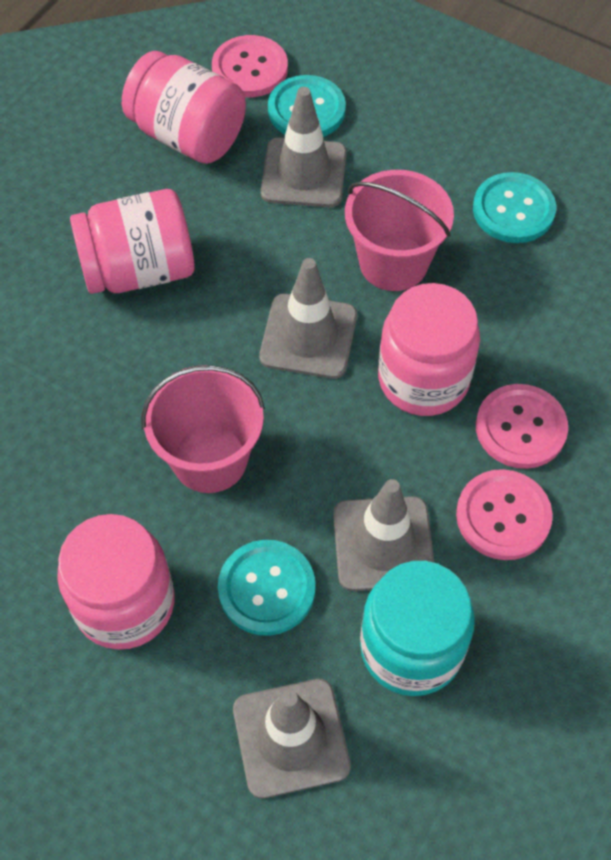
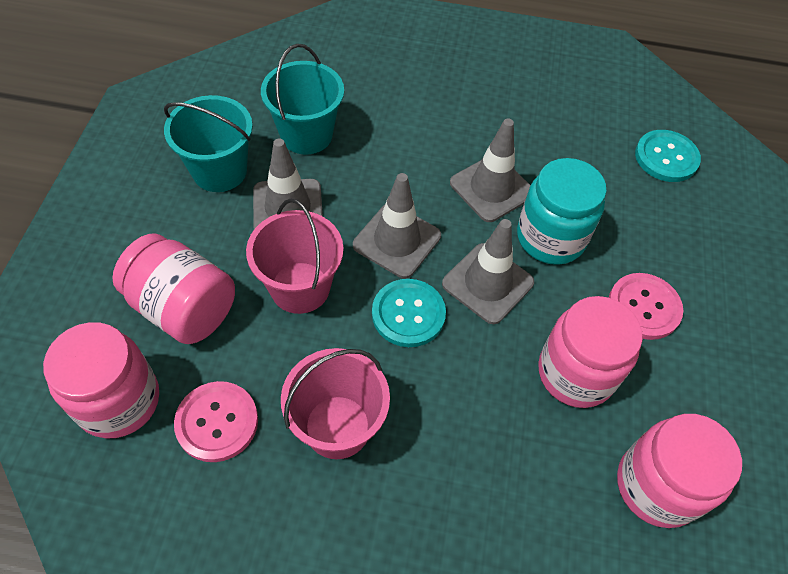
pink button: 3 -> 2
turquoise bucket: 0 -> 2
turquoise button: 3 -> 2

